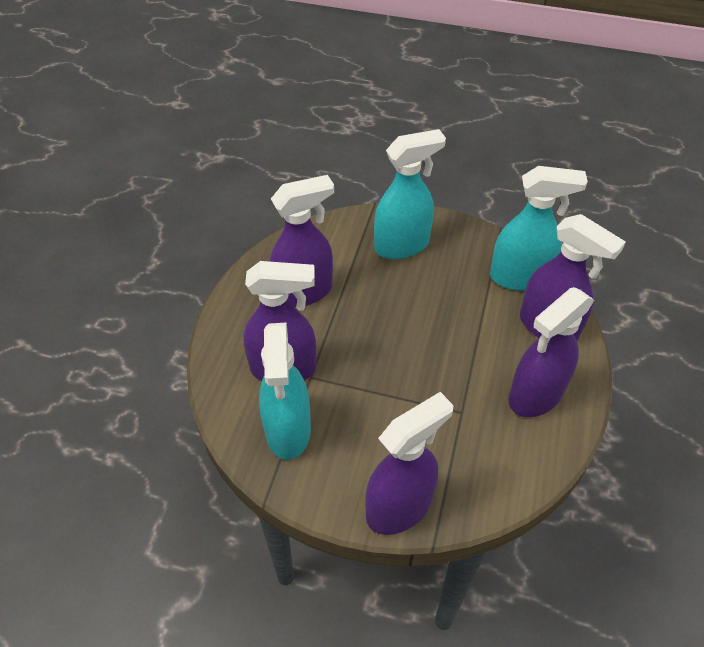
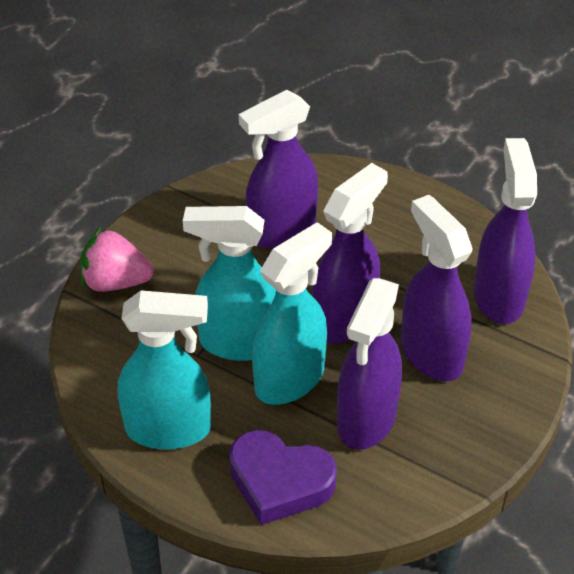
pink strawberry: 0 -> 1
purple heart: 0 -> 1

